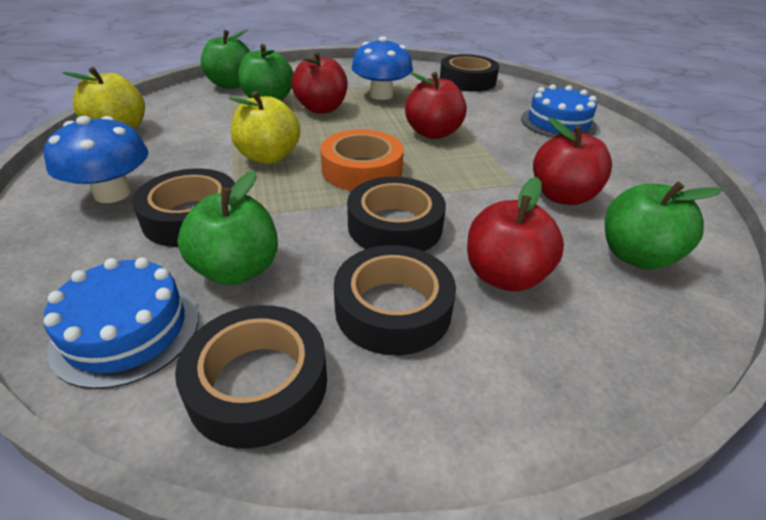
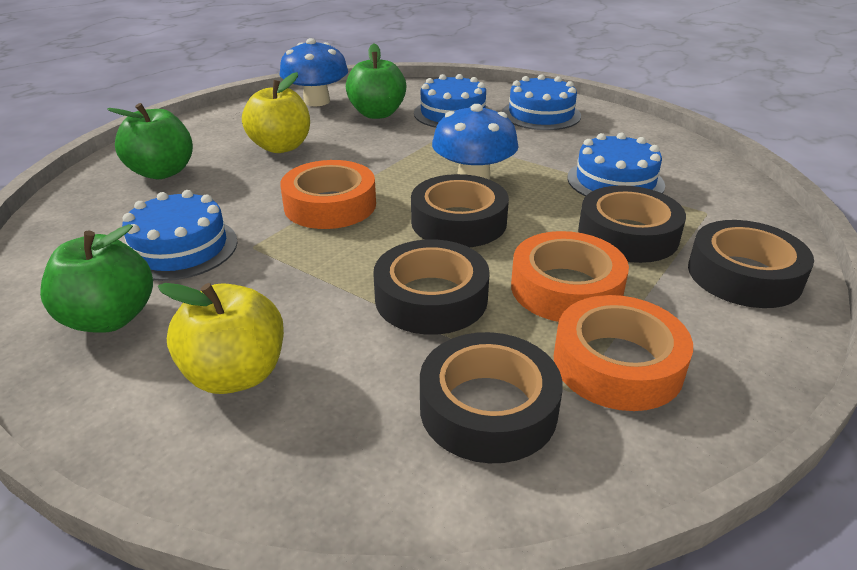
blue cake: 2 -> 4
green apple: 4 -> 3
orange tape: 1 -> 3
red apple: 4 -> 0

